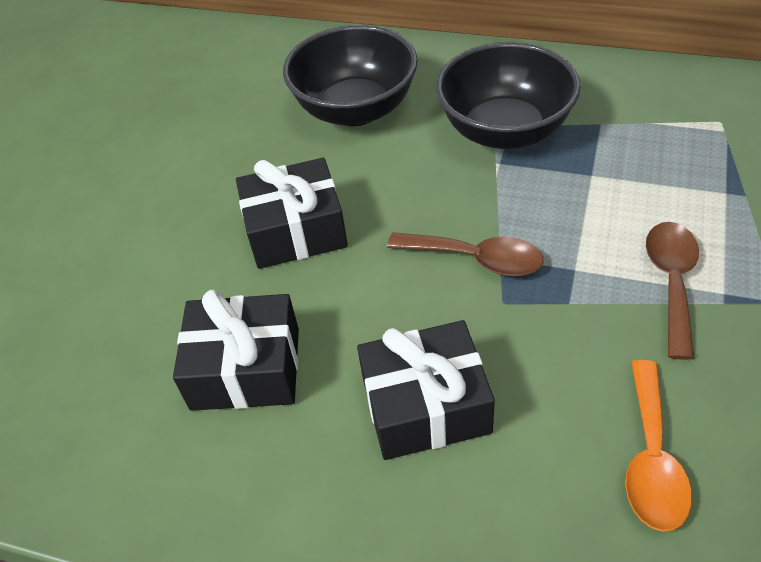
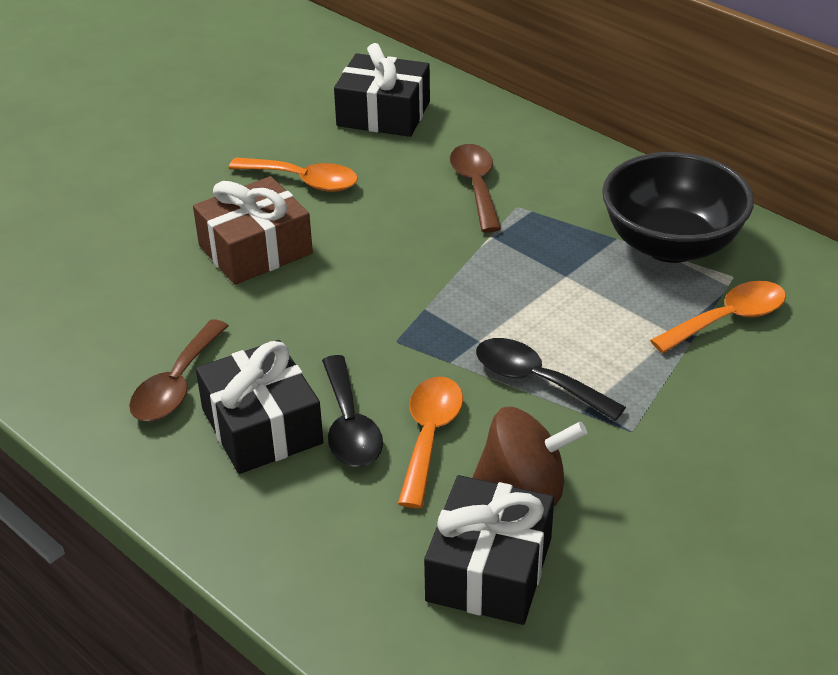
black bowl: 2 -> 1
black spoon: 0 -> 2
brown gift: 0 -> 1
brown spinning top: 0 -> 1
orange spoon: 1 -> 3

